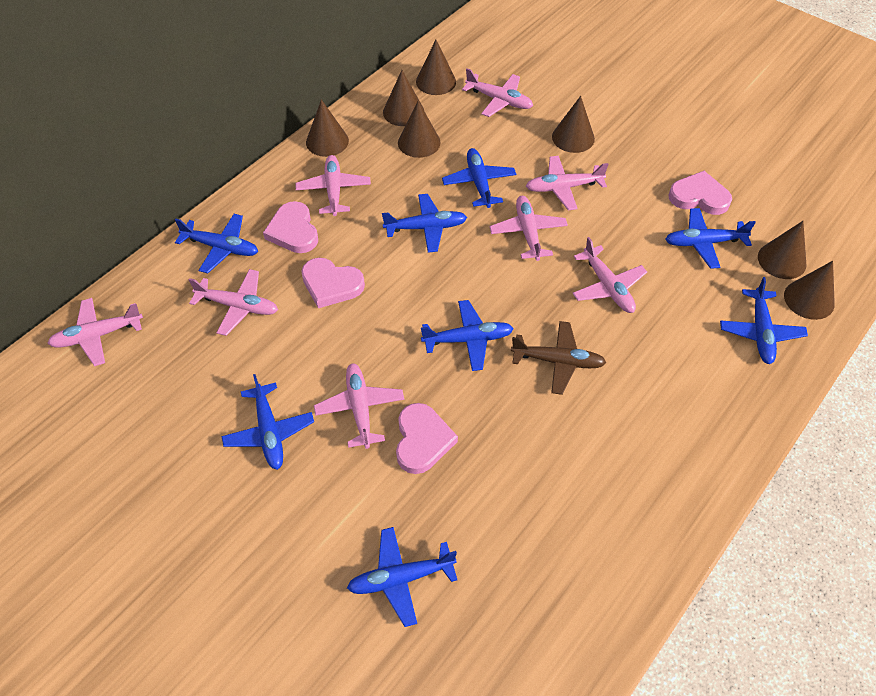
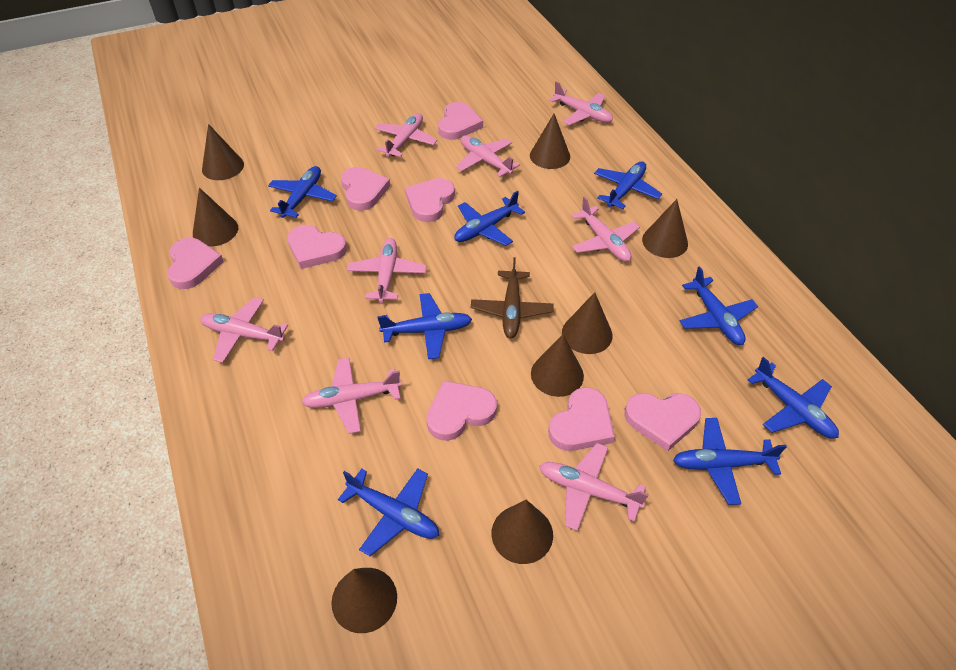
brown cone: 7 -> 8
pink heart: 4 -> 8

